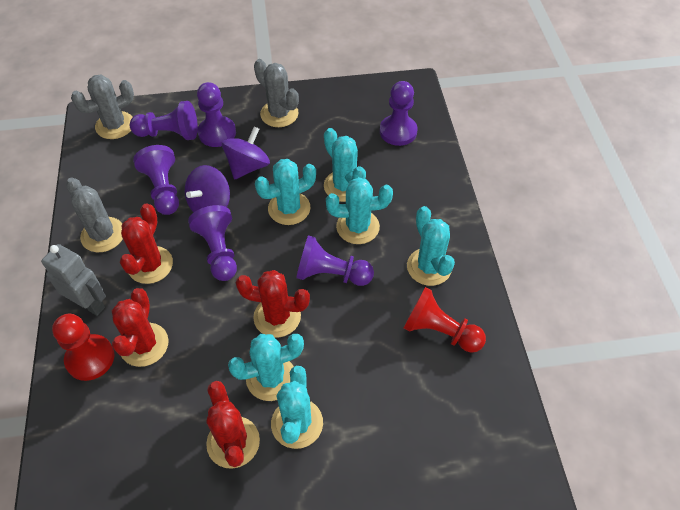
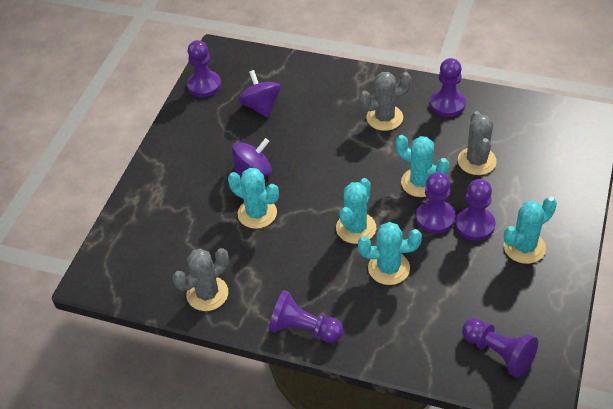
grey robot: 1 -> 0
red cactus: 4 -> 0
red pawn: 2 -> 0
turquoise cactus: 6 -> 5

